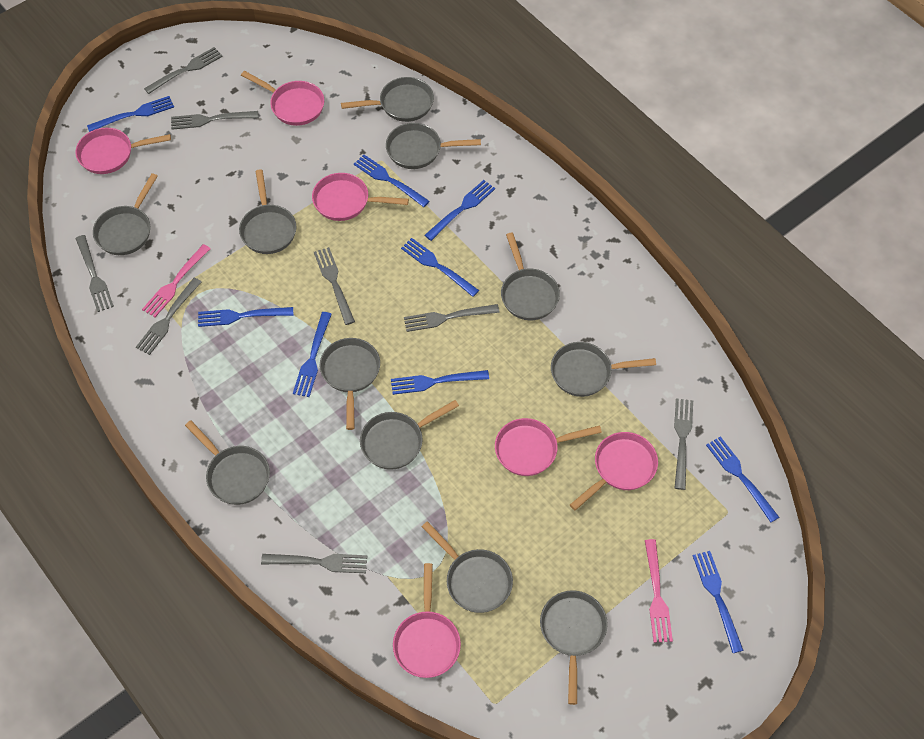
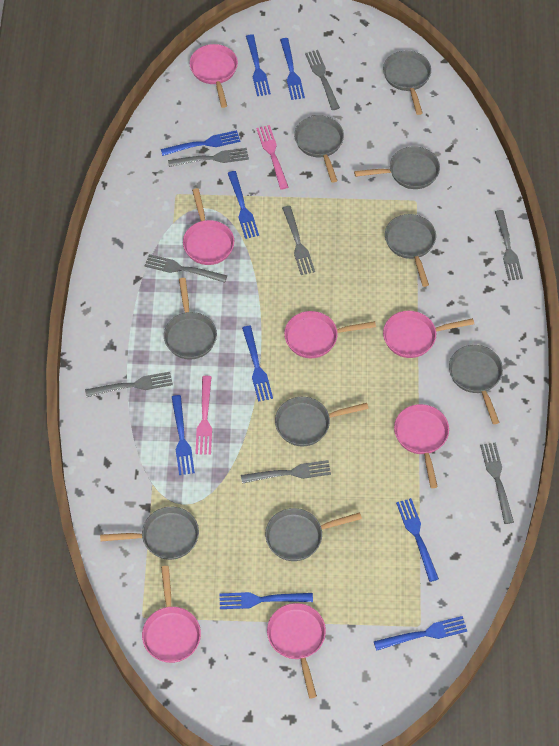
grey pan: 11 -> 9
pink pan: 6 -> 7

